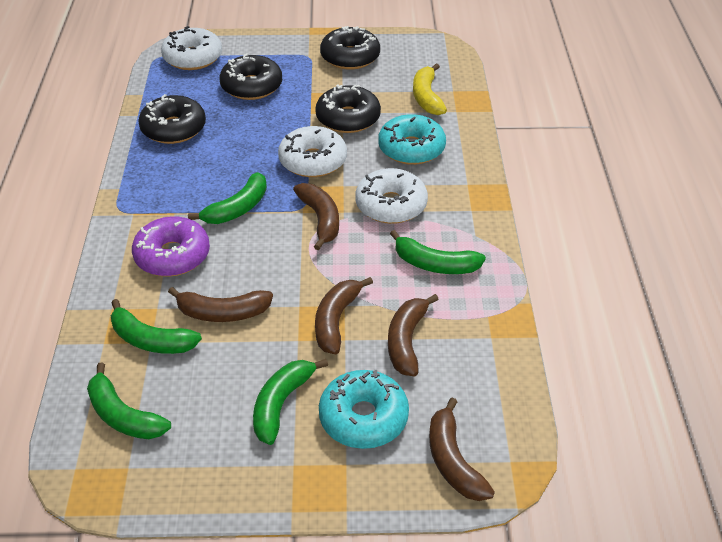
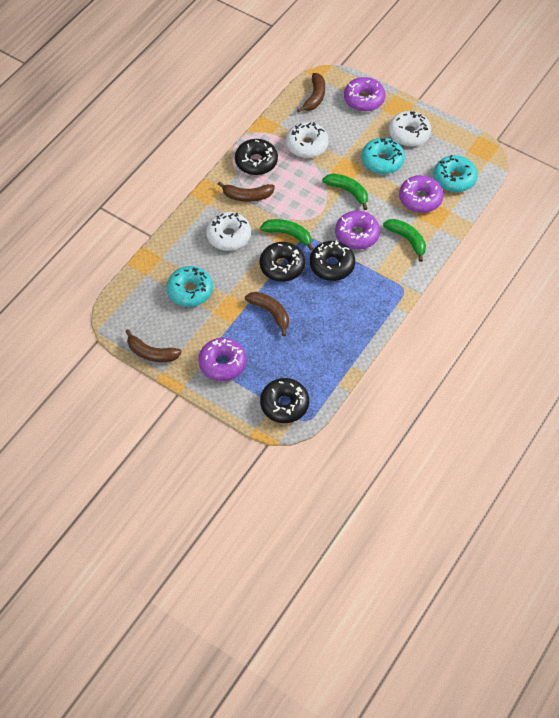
brown banana: 5 -> 4
green banana: 5 -> 3
purple donut: 1 -> 4
turquoise donut: 2 -> 3
yellow banana: 1 -> 0

